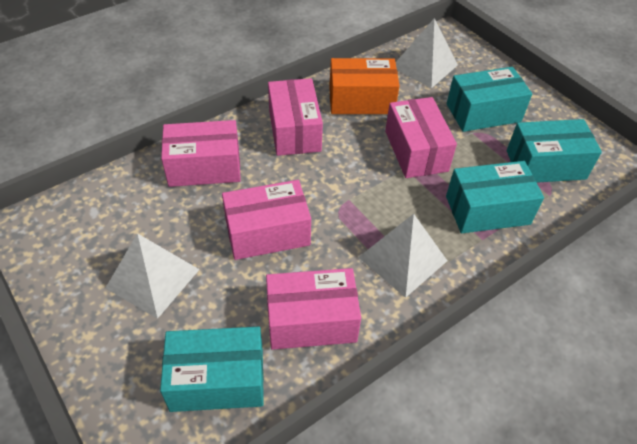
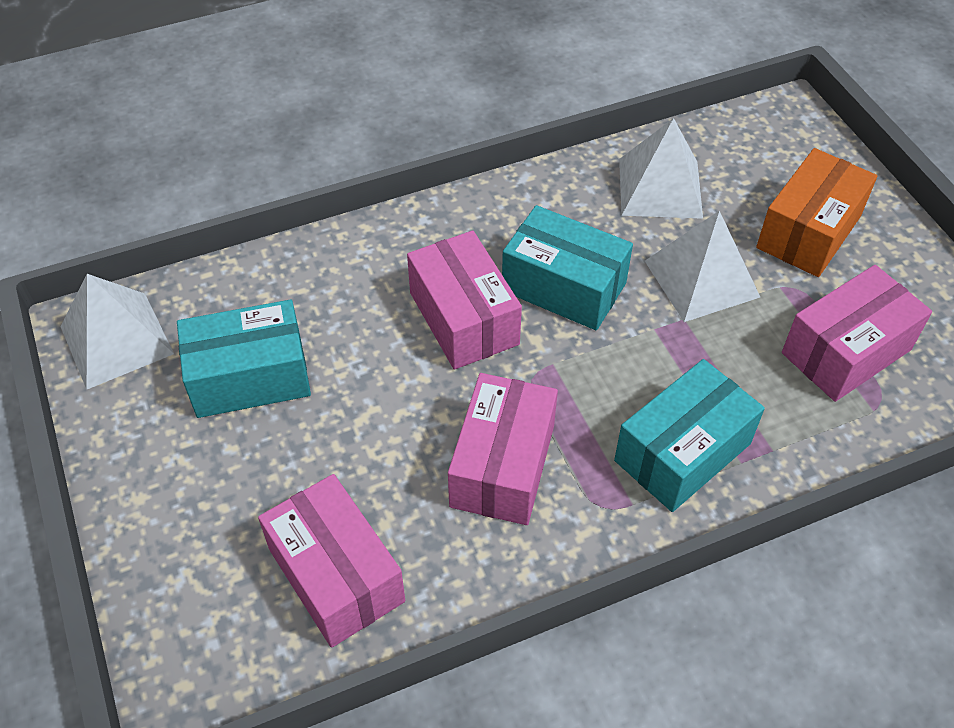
pink box: 5 -> 4
turquoise box: 4 -> 3

